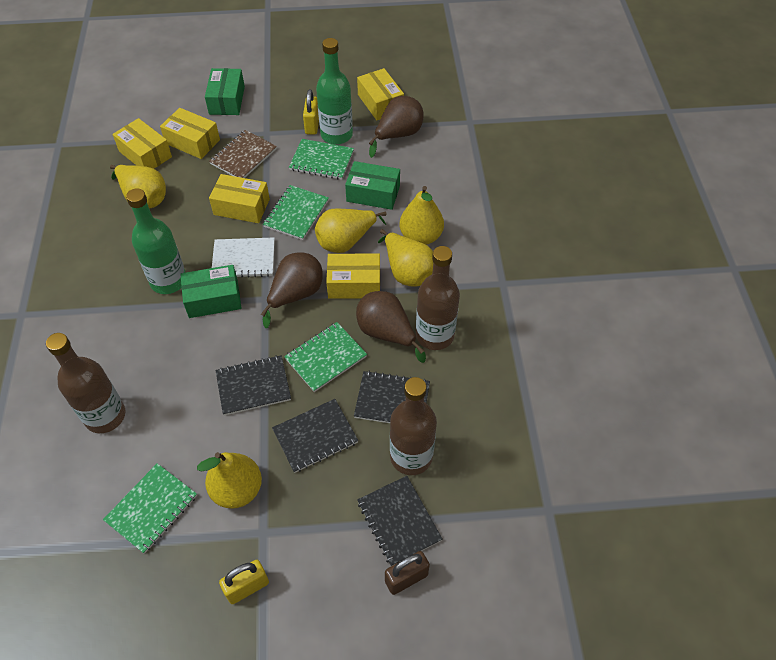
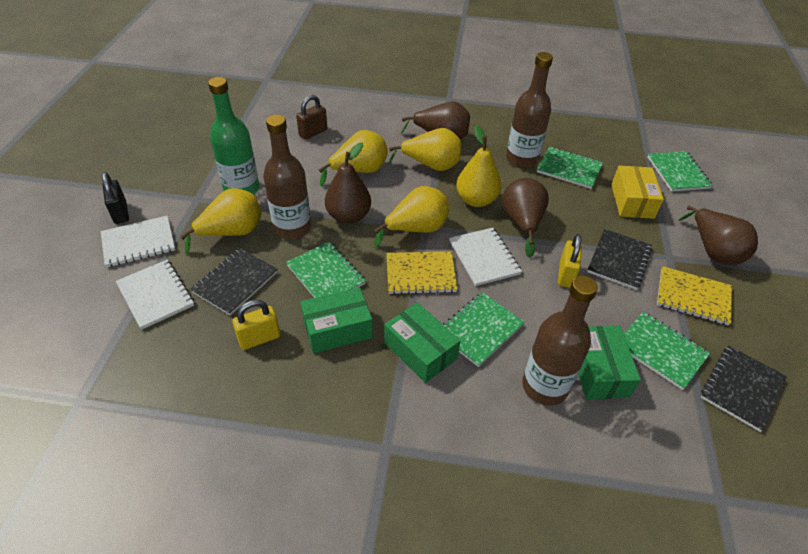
black notebook: 4 -> 3
black padlock: 0 -> 1
brown notebook: 1 -> 0
brown pear: 3 -> 4
green bottle: 2 -> 1
green notebook: 4 -> 5
white notebook: 1 -> 3
yellow box: 5 -> 1
yellow notebook: 0 -> 2

